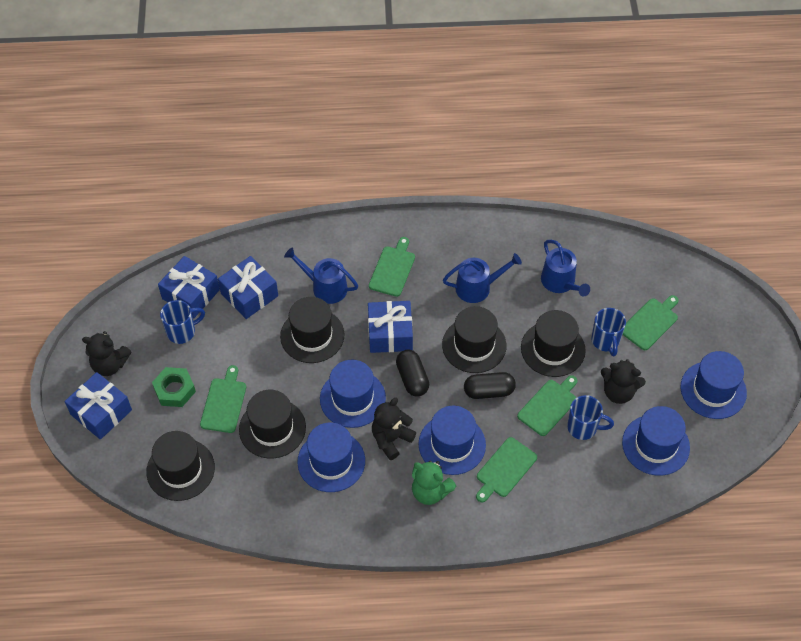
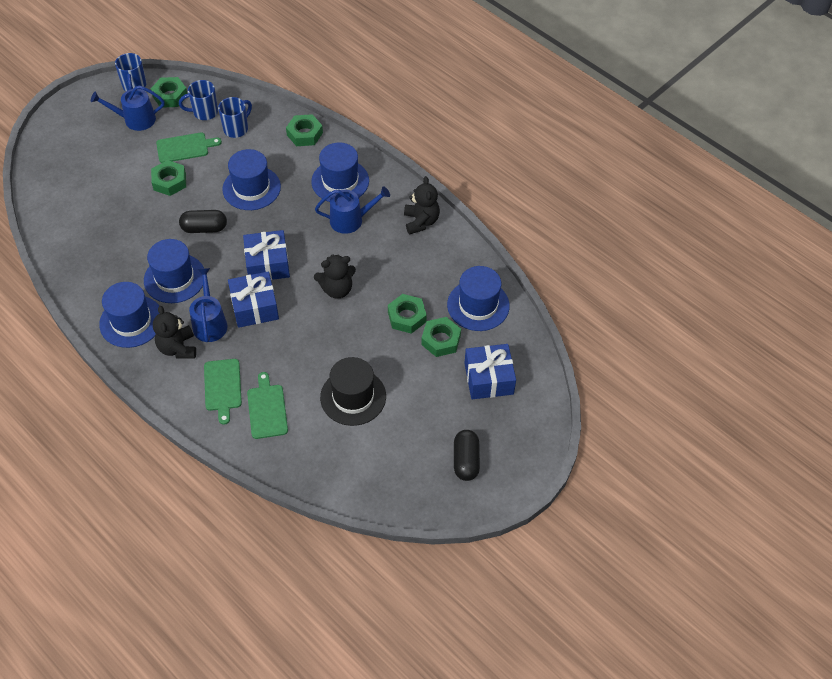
black hat: 5 -> 1
blue gift: 4 -> 3
green cutting board: 5 -> 3
green nut: 1 -> 5
green teddy bear: 1 -> 0

